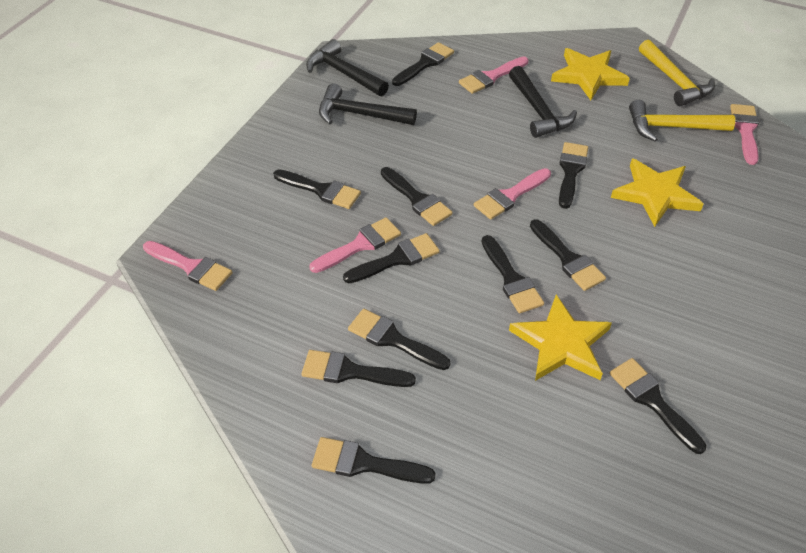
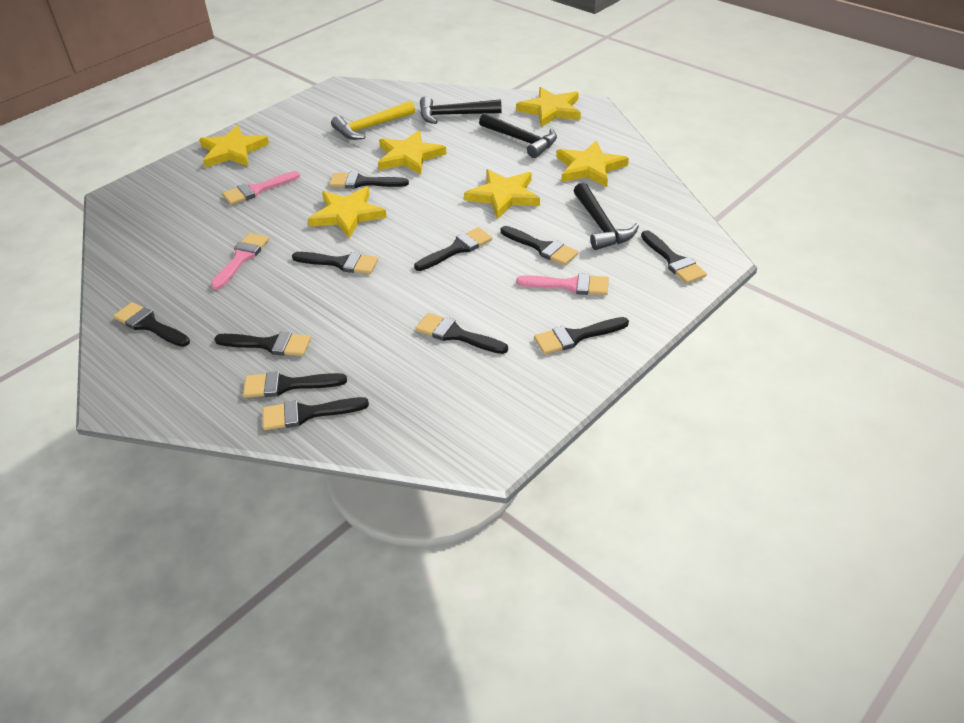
pink brush: 5 -> 3
yellow hammer: 2 -> 1
yellow star: 3 -> 6

